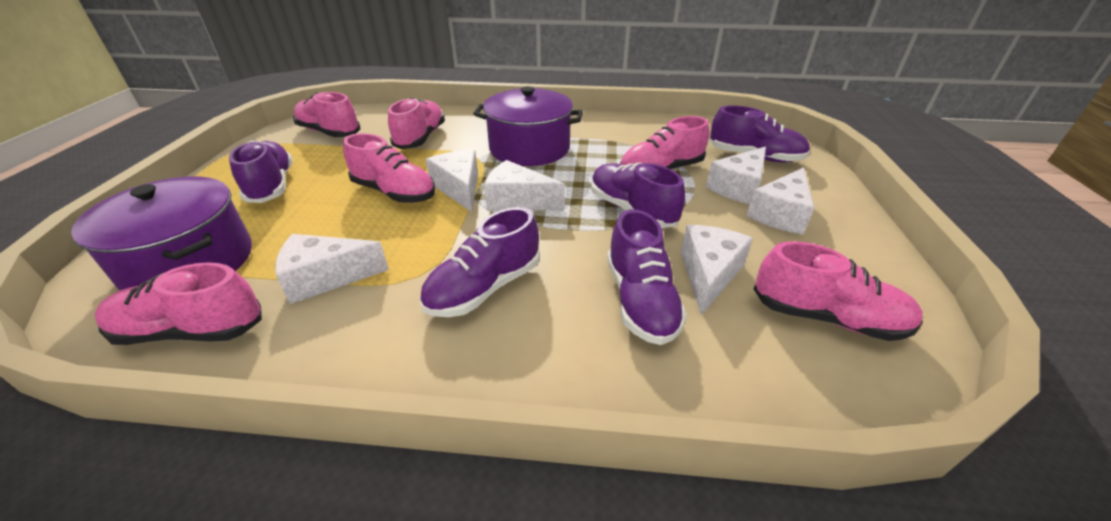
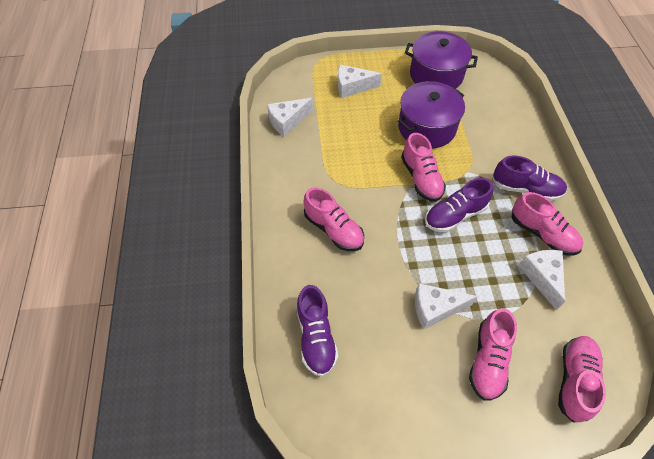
pink shoe: 6 -> 5
purple shoe: 5 -> 3
white cheese: 6 -> 4

